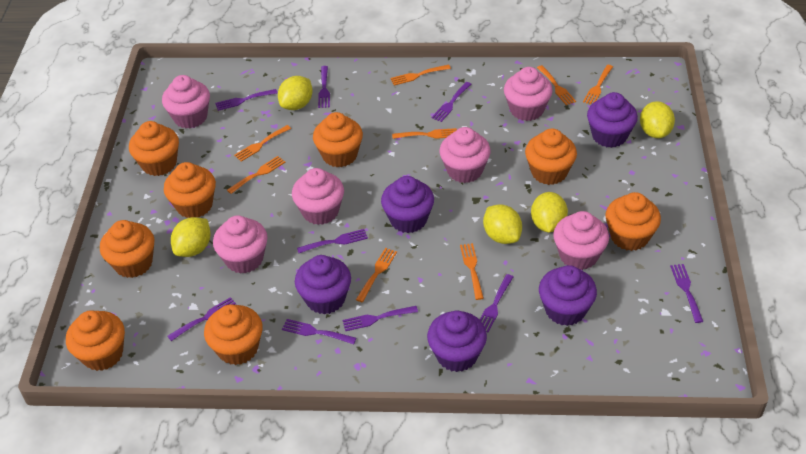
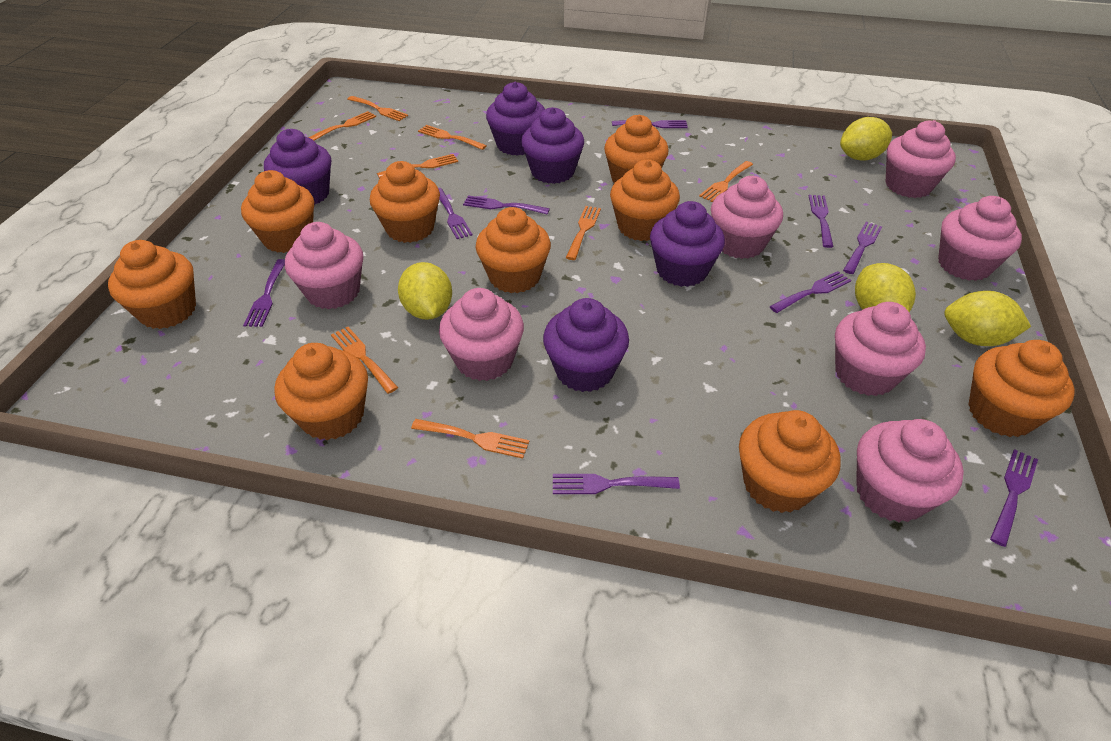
orange cupcake: 8 -> 9
pink cupcake: 6 -> 7
yellow lemon: 5 -> 4

